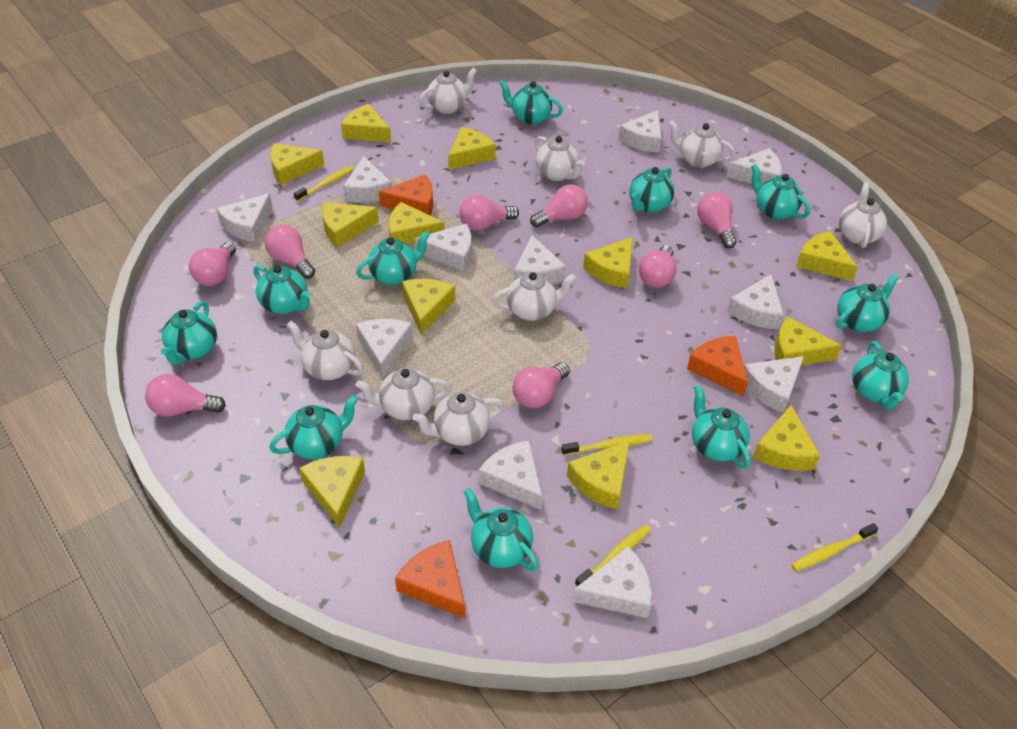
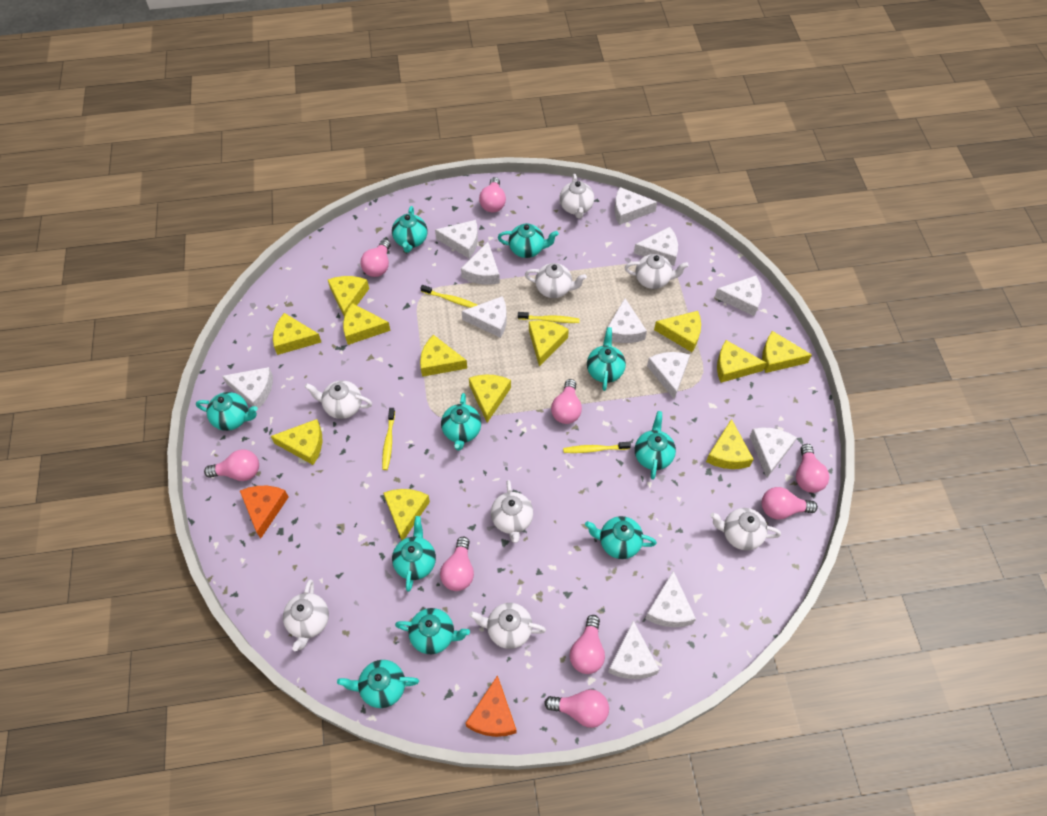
orange cheese: 3 -> 2
pink light bulb: 8 -> 9
turquoise teapot: 11 -> 10
white cheese: 11 -> 12

